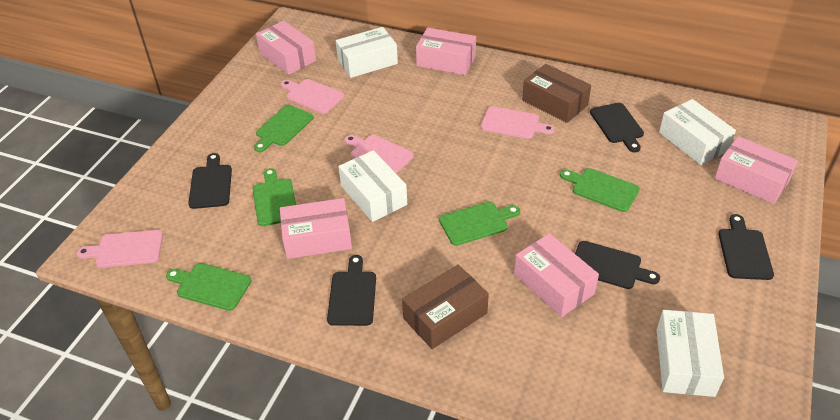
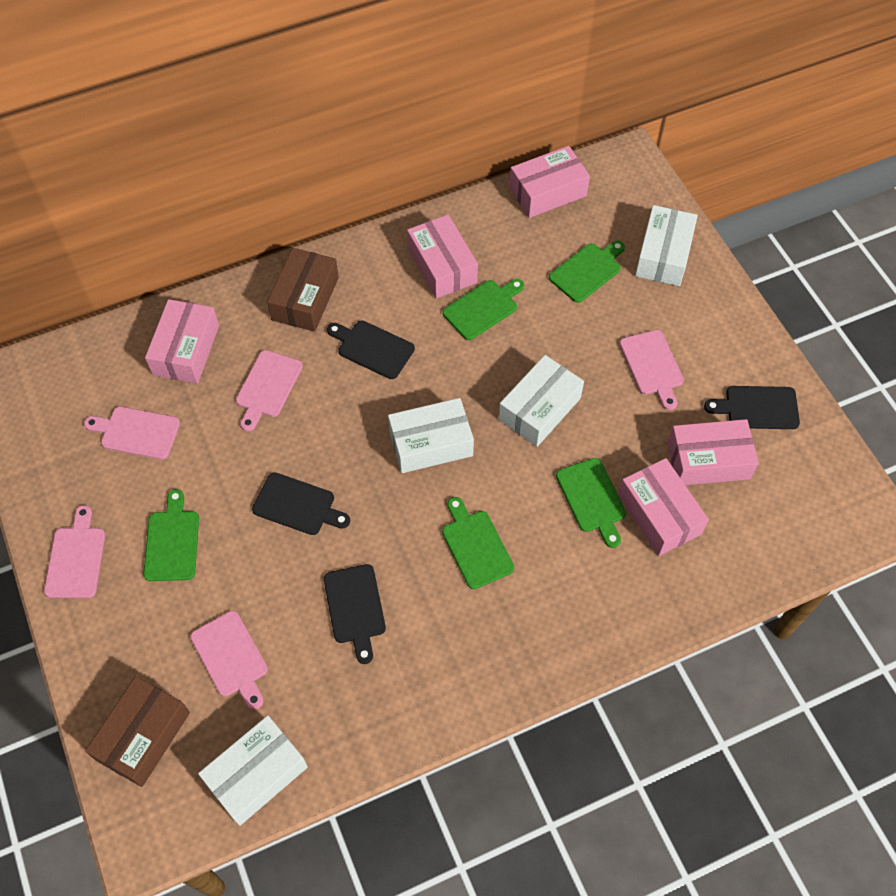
black cutting board: 5 -> 4
pink cutting board: 4 -> 5

